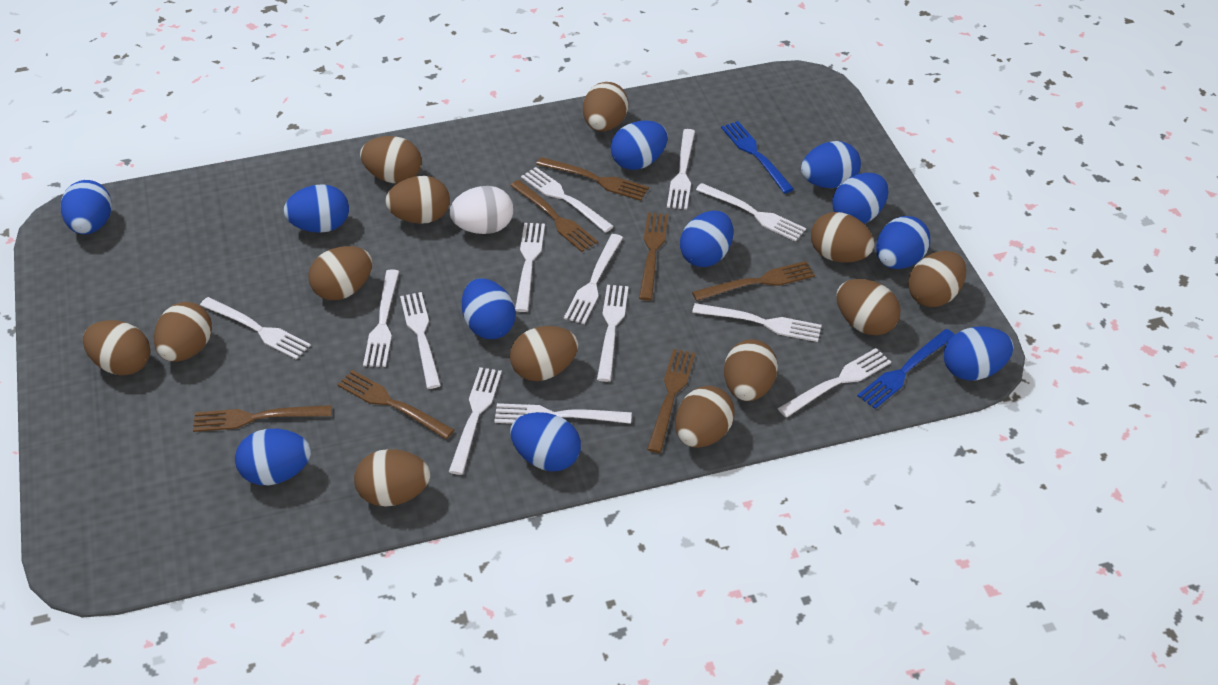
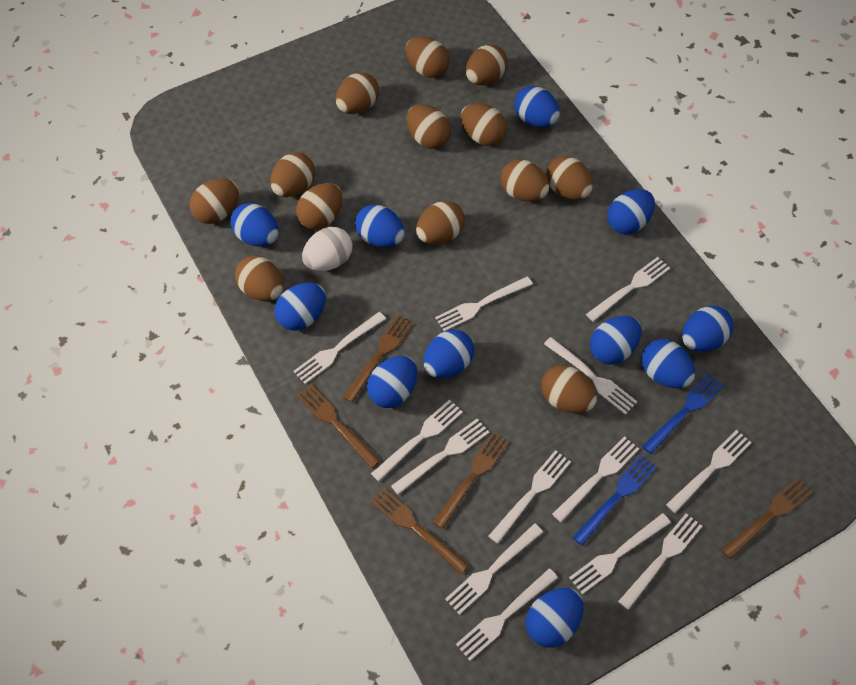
brown fork: 7 -> 5

